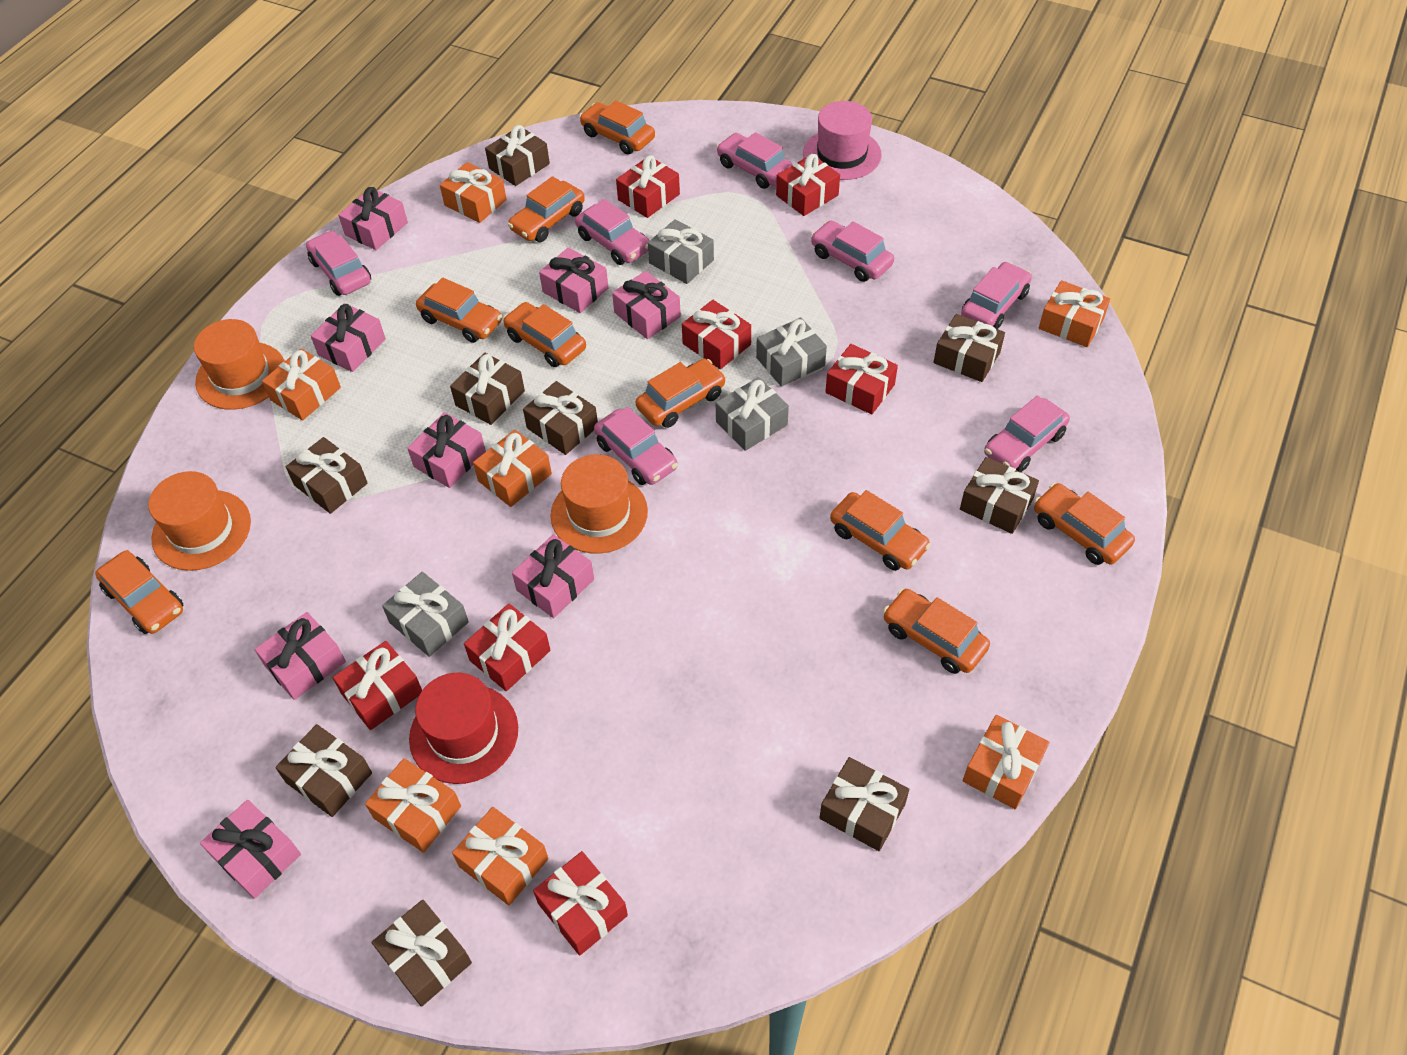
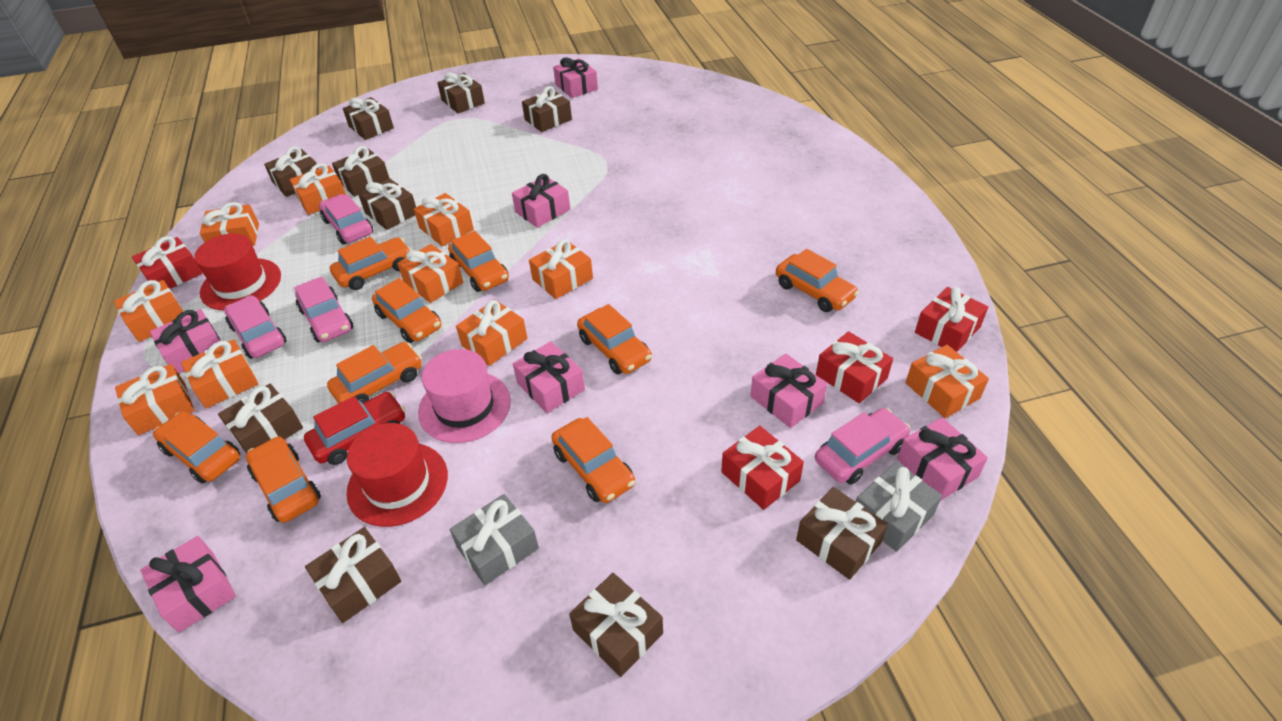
brown gift: 9 -> 10
grey gift: 4 -> 2
orange gift: 7 -> 10
orange hat: 3 -> 0
pink car: 7 -> 4
pink gift: 8 -> 7
red car: 0 -> 1
red gift: 7 -> 4
red hat: 1 -> 2

